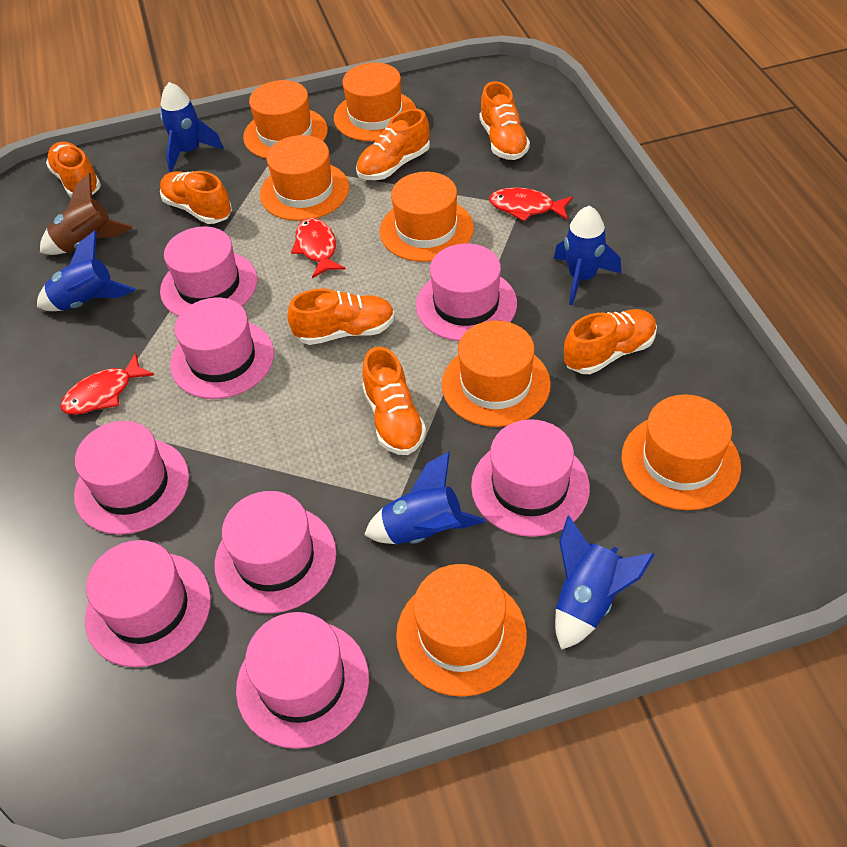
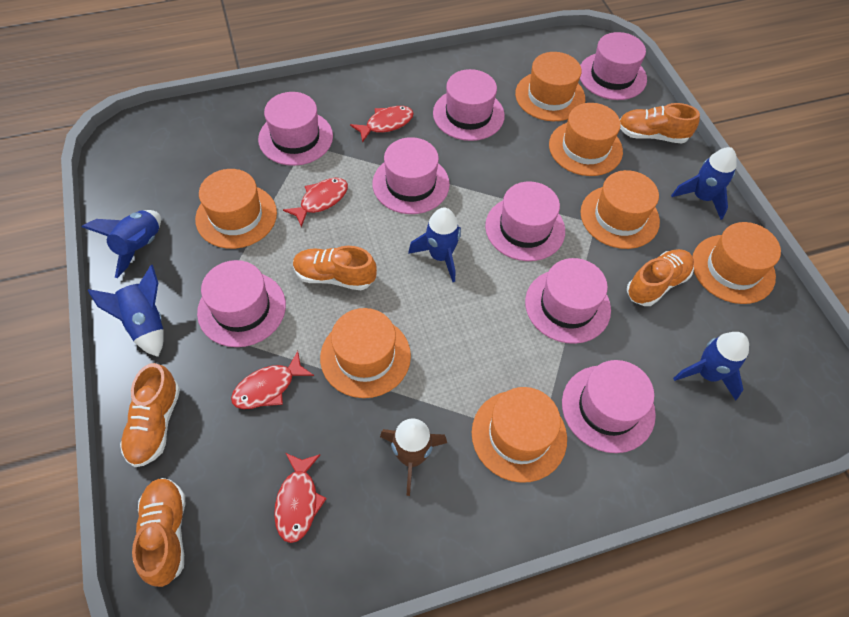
orange shoe: 7 -> 5
red fish: 3 -> 4

